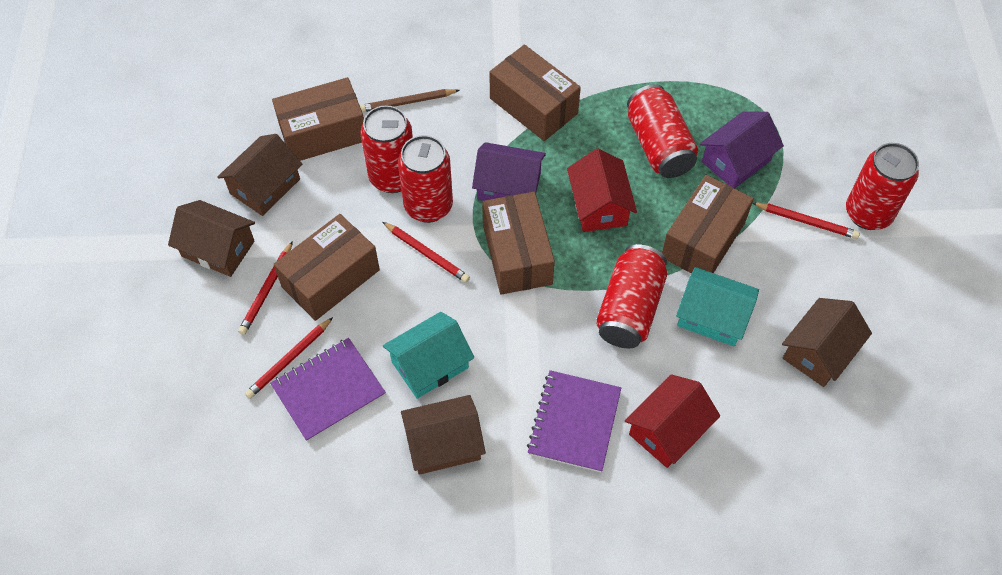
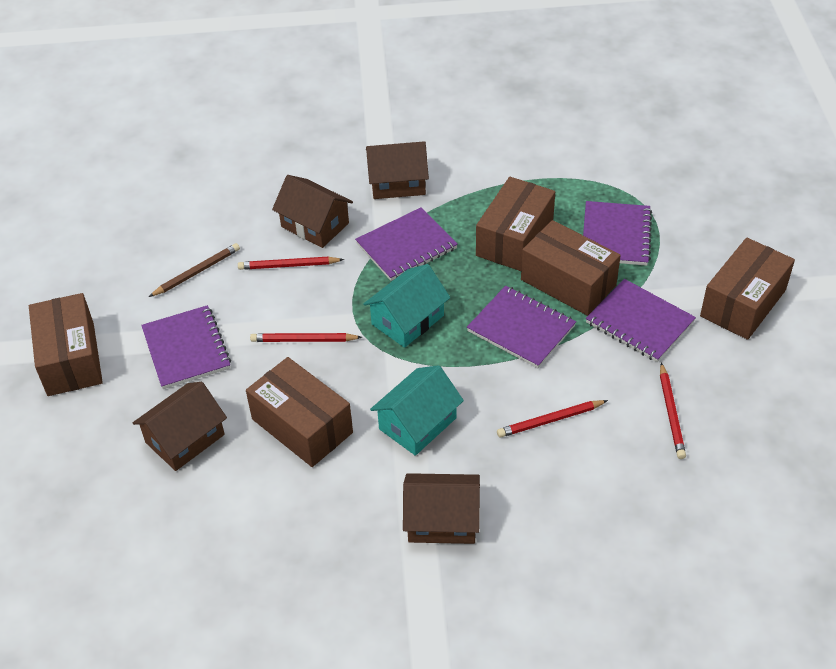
purple house: 2 -> 0
purple notebook: 2 -> 5
red can: 5 -> 0
red house: 2 -> 0

